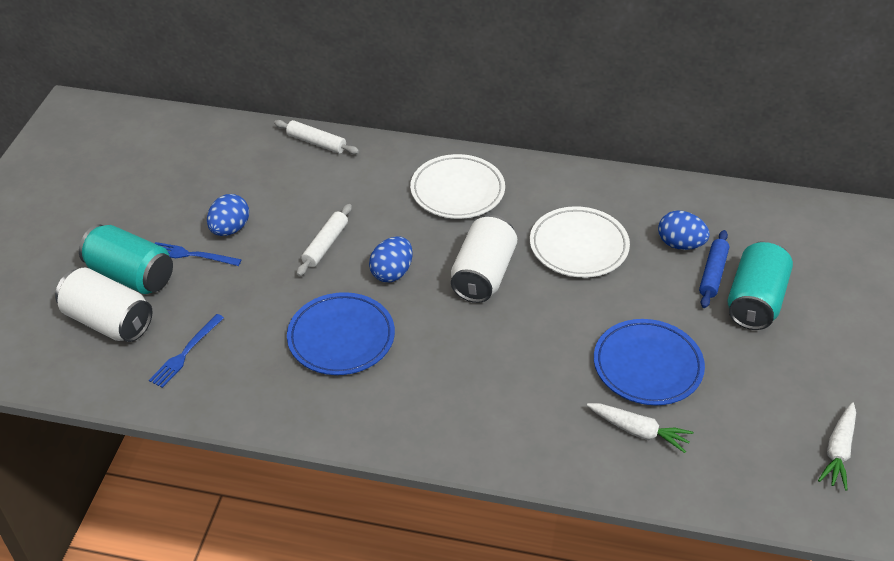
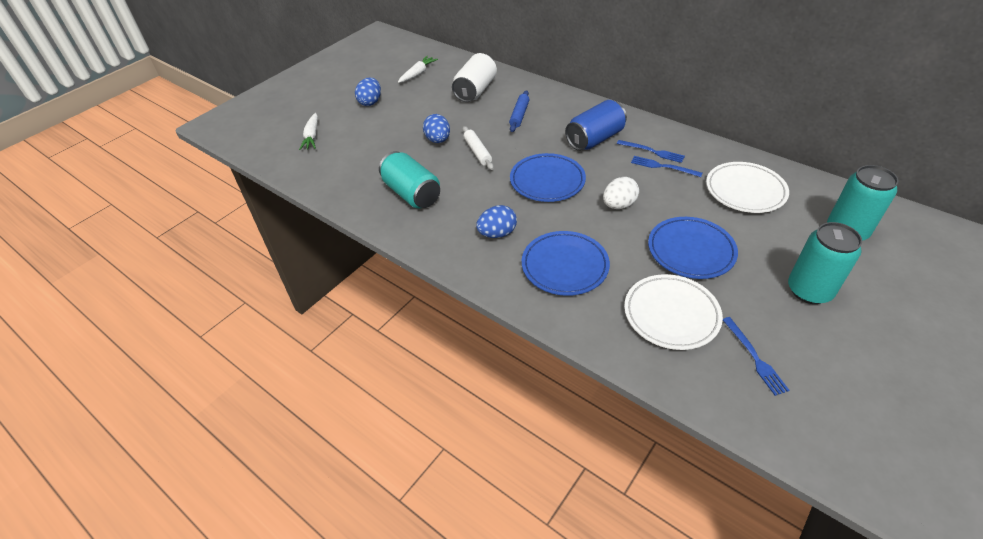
blue can: 0 -> 1
blue fork: 2 -> 3
blue plate: 2 -> 3
turquoise can: 2 -> 3
white can: 2 -> 1
white egg: 0 -> 1
white rolling pin: 2 -> 1

